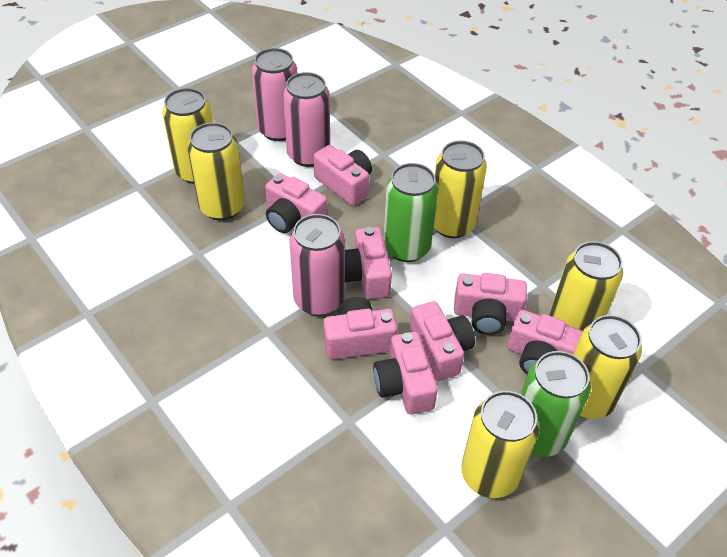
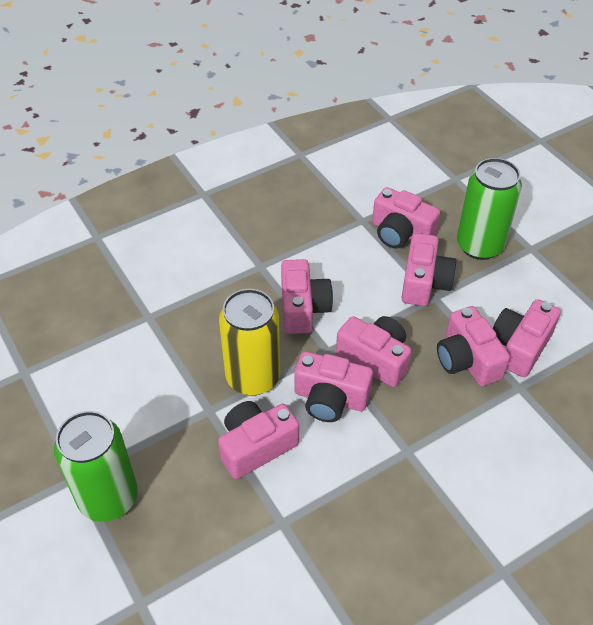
pink can: 3 -> 0
yellow can: 6 -> 1

